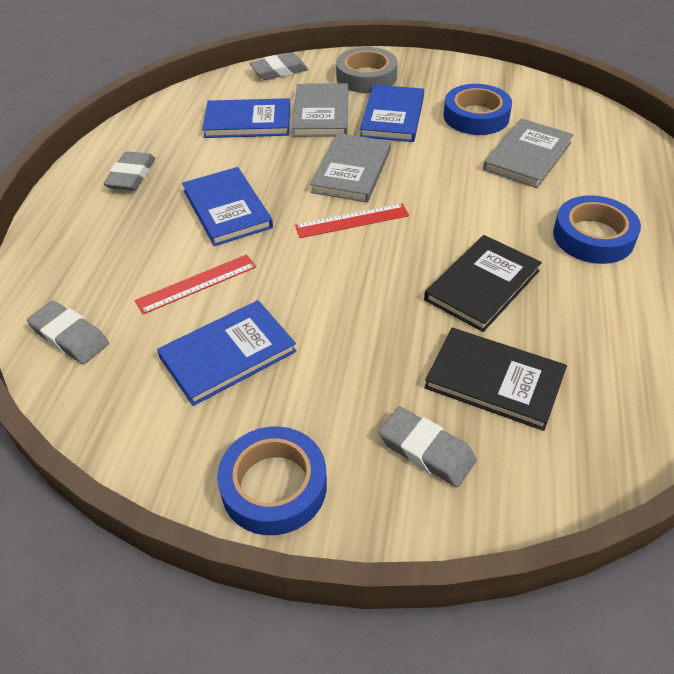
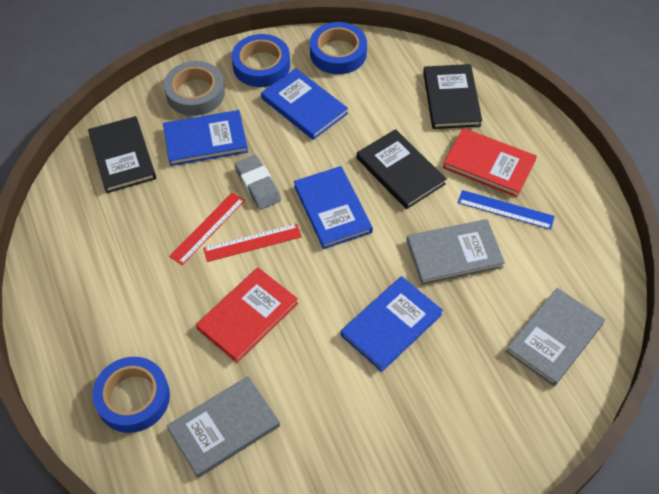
black book: 2 -> 3
blue ruler: 0 -> 1
grey eraser: 4 -> 1
red book: 0 -> 2

